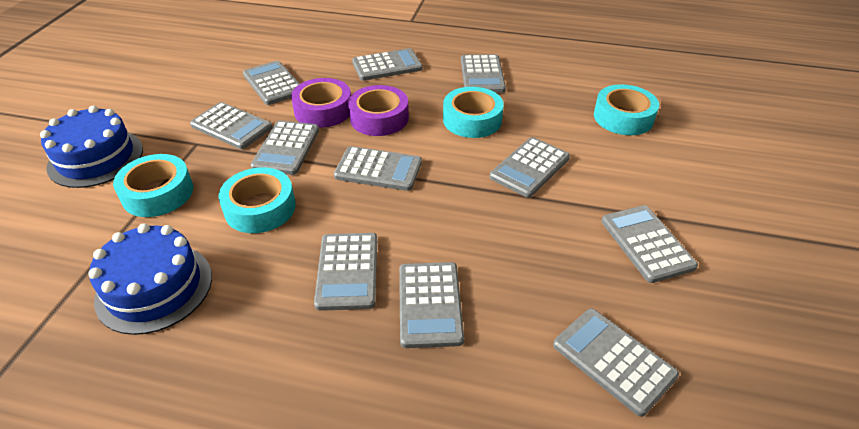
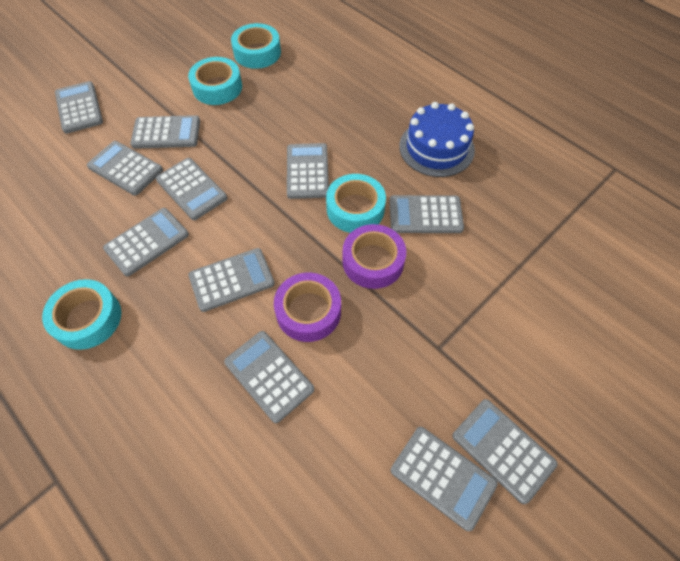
blue cake: 2 -> 1

